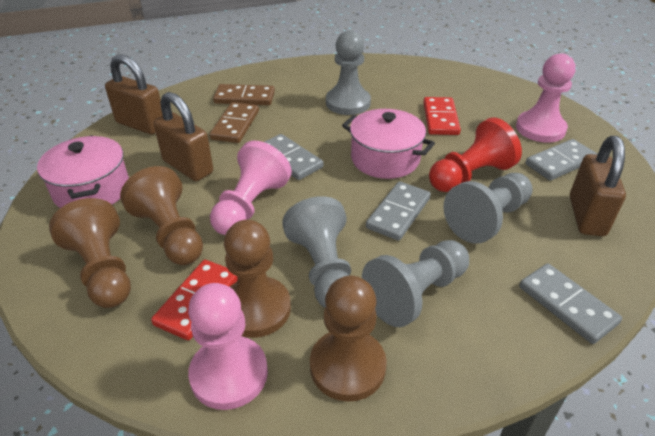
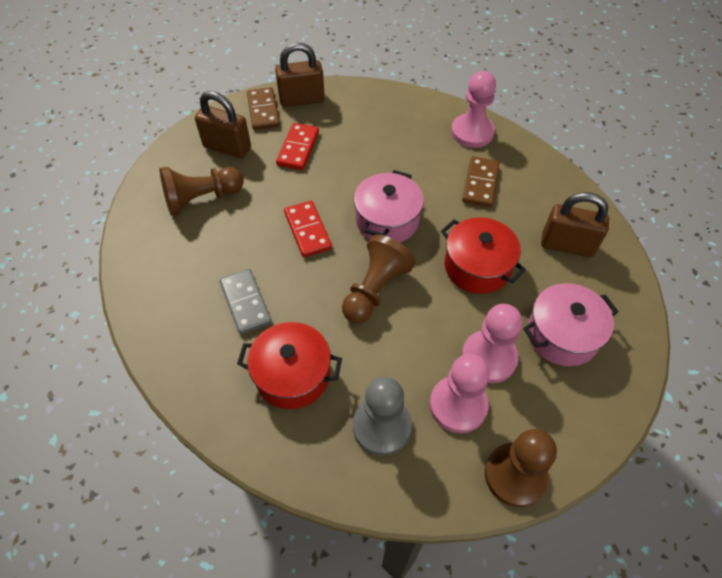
brown pawn: 4 -> 3
grey domino: 4 -> 1
grey pawn: 4 -> 1
red pawn: 1 -> 0
red pot: 0 -> 2

